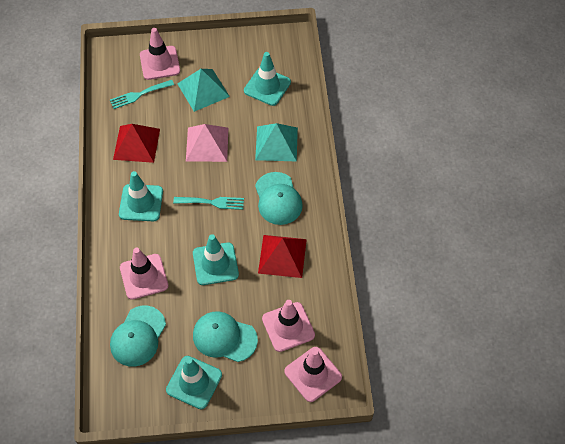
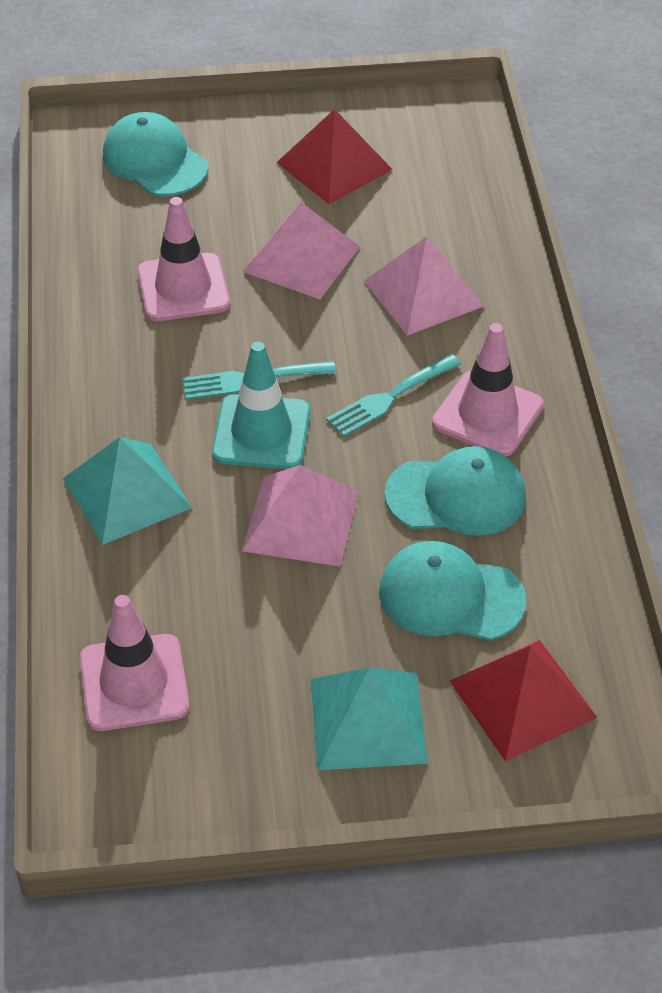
pink pyramid: 1 -> 3
pink traffic cone: 4 -> 3
turquoise traffic cone: 4 -> 1

